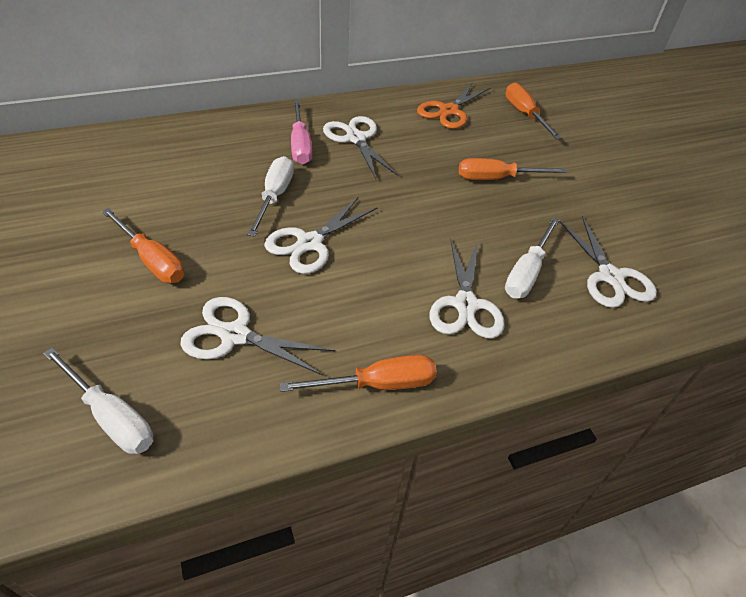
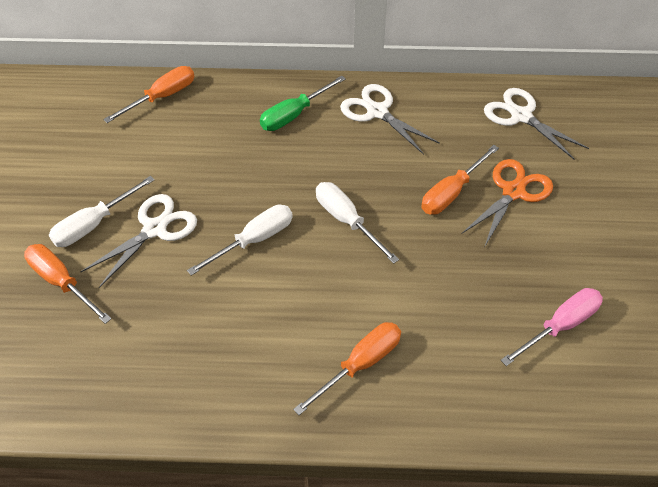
green screwdriver: 0 -> 1
white scissors: 5 -> 3

